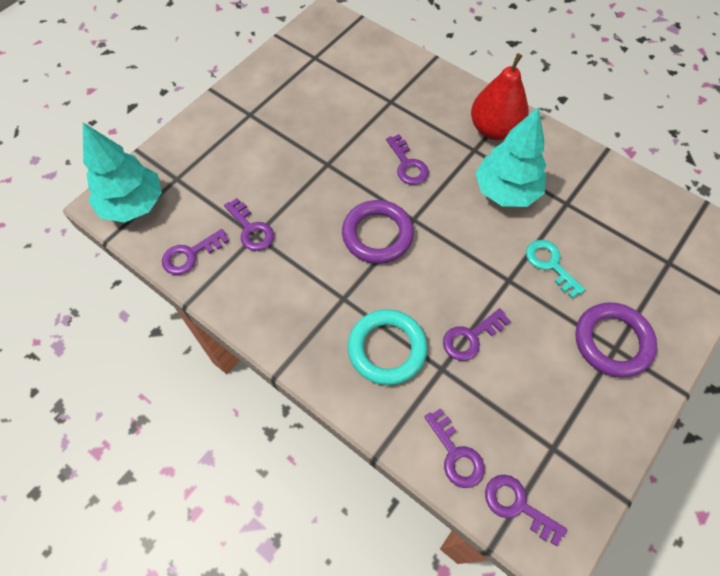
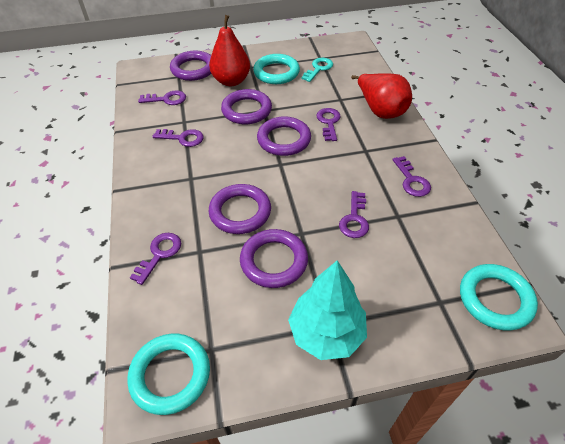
purple ring: 2 -> 5
red pear: 1 -> 2
turquoise ring: 1 -> 3
turquoise tree: 2 -> 1

